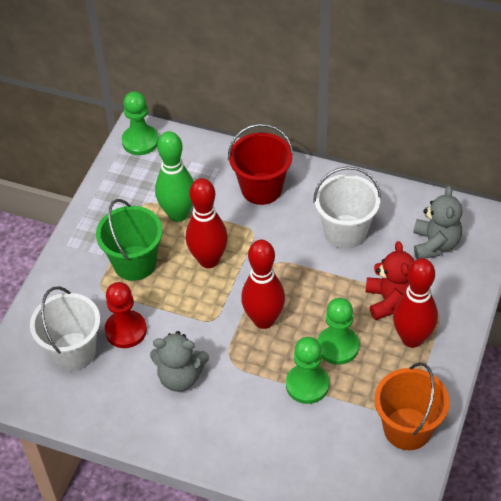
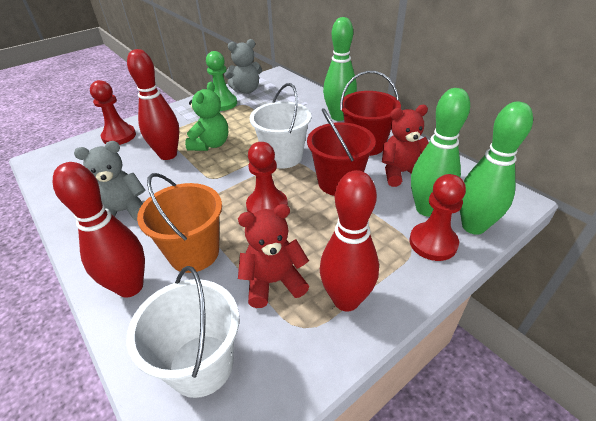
green bowling pin: 1 -> 3
green bucket: 1 -> 0
green pawn: 3 -> 1
green teddy bear: 0 -> 1
red bucket: 1 -> 2
red pawn: 1 -> 3
red teddy bear: 1 -> 2

